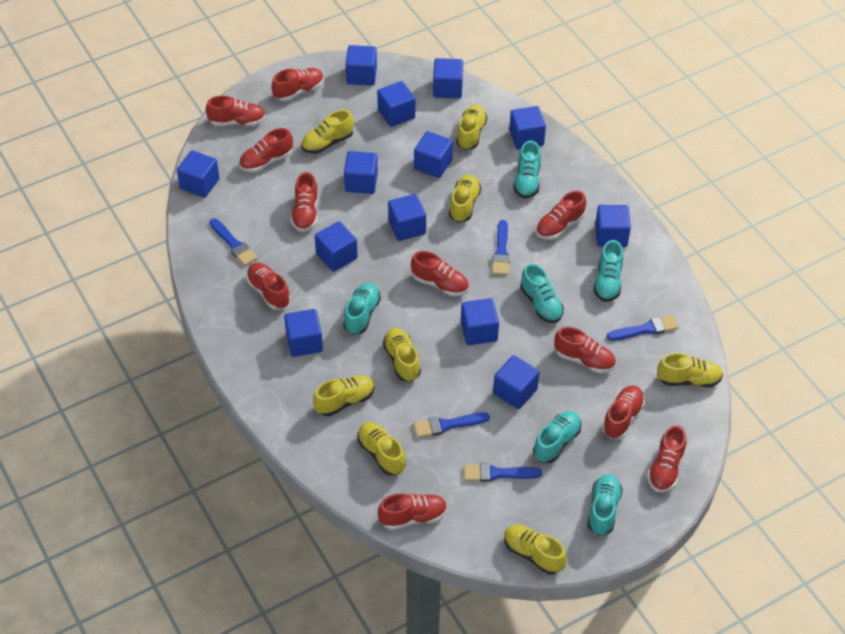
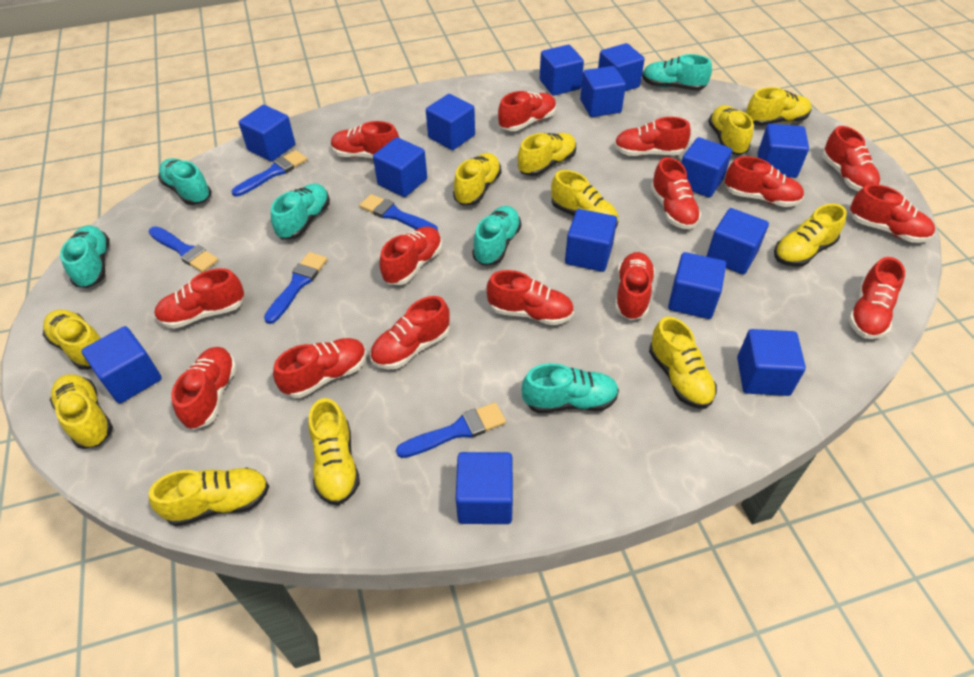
blue cube: 13 -> 14
red shoe: 11 -> 15
yellow shoe: 8 -> 11

